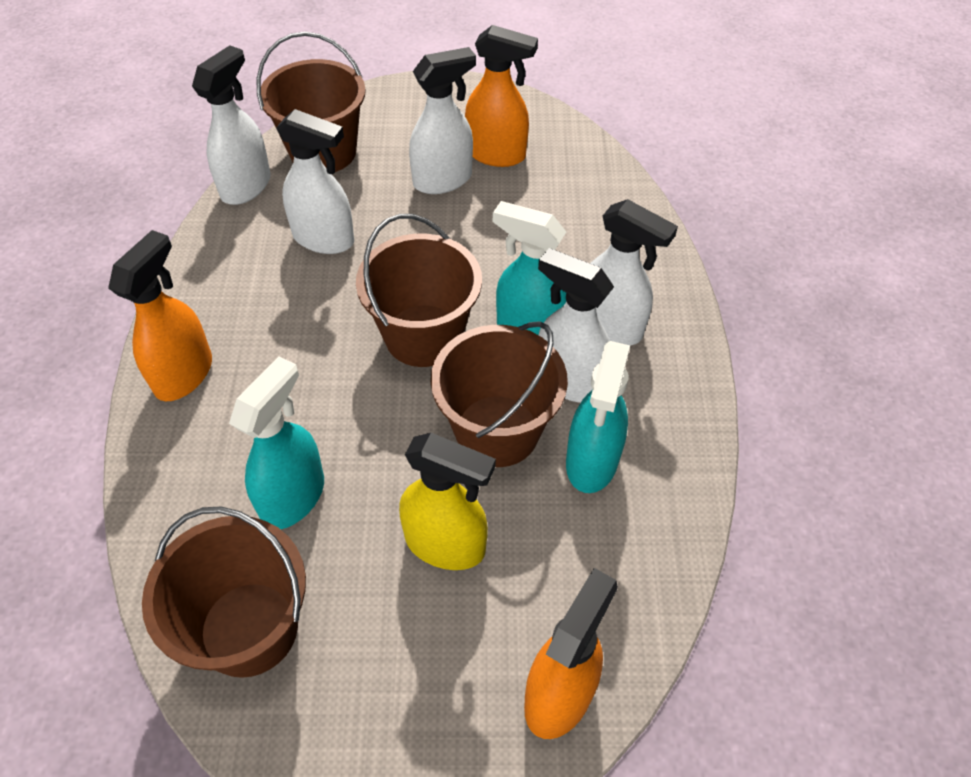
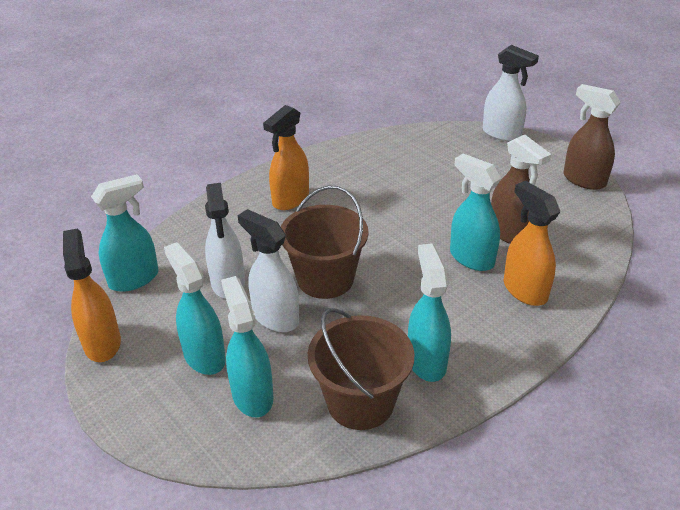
brown bucket: 4 -> 2
brown spray bottle: 0 -> 2
turquoise spray bottle: 3 -> 5
white spray bottle: 5 -> 3
yellow spray bottle: 1 -> 0

